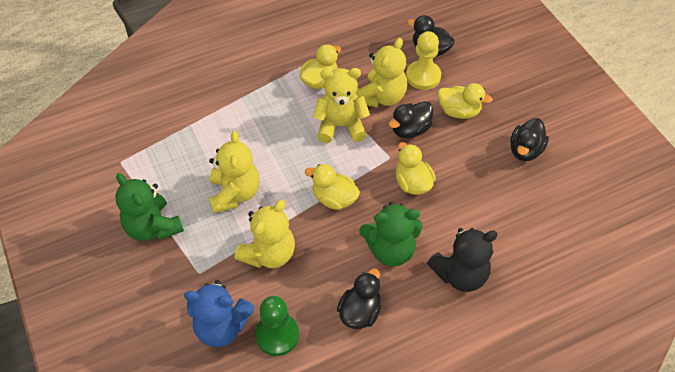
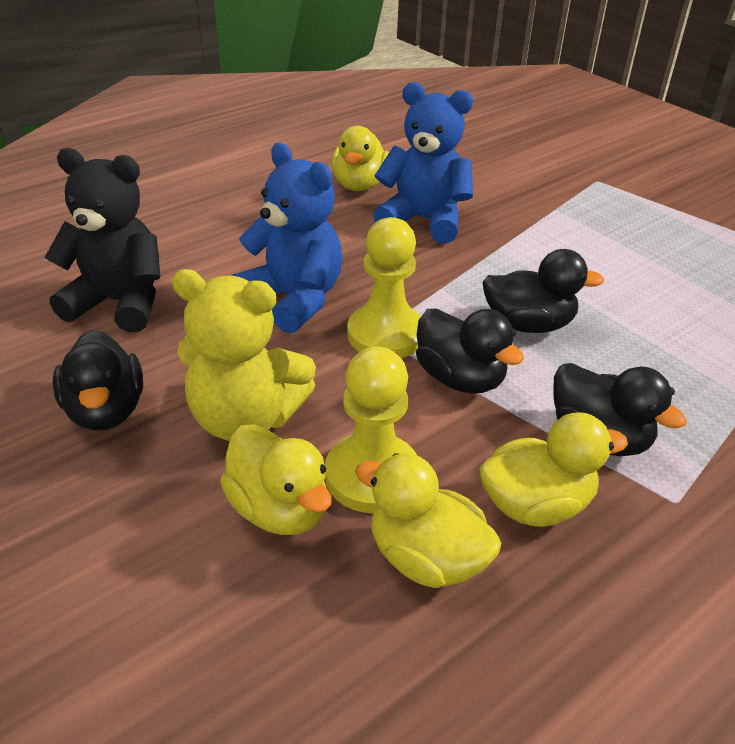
blue teddy bear: 1 -> 2
green pawn: 1 -> 0
green teddy bear: 2 -> 0
yellow pawn: 1 -> 2
yellow teddy bear: 4 -> 1

